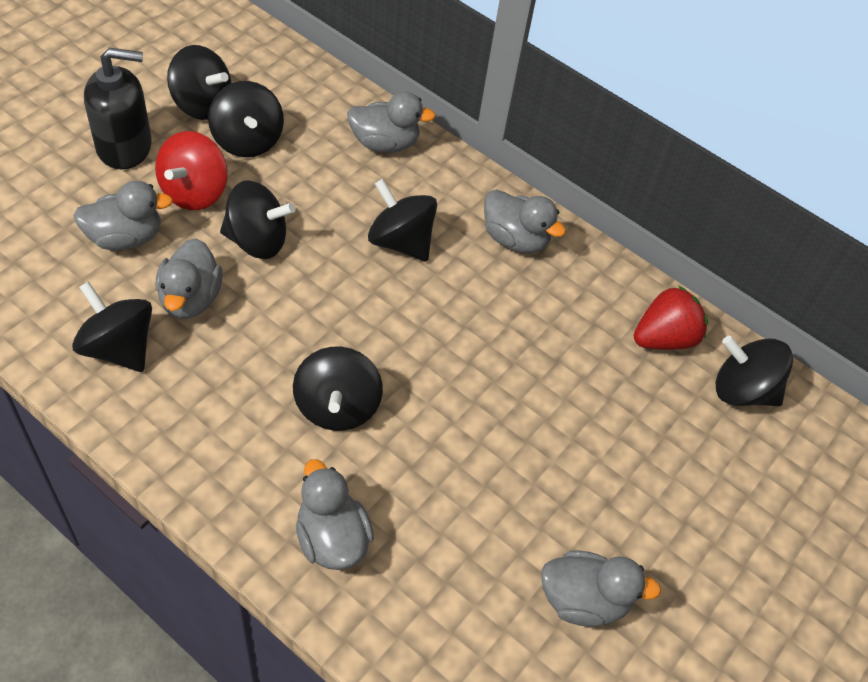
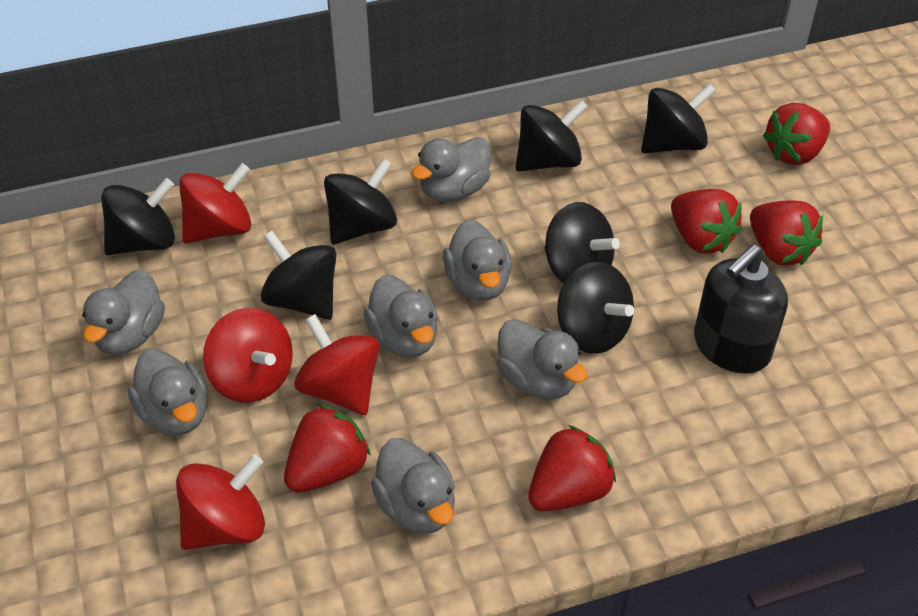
grey duck: 6 -> 7
red spinning top: 1 -> 4
red strawberry: 1 -> 5

